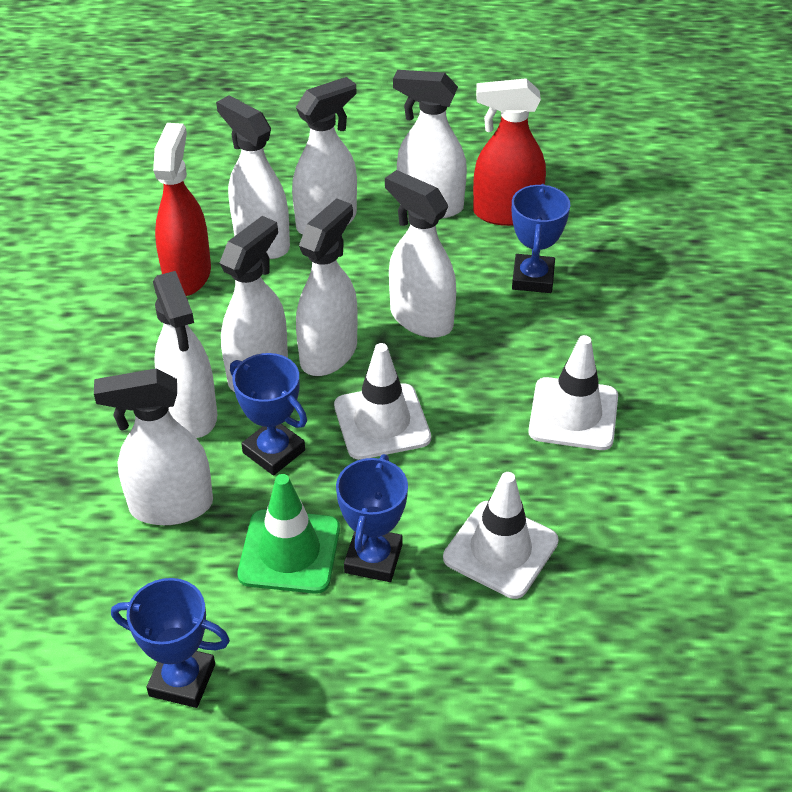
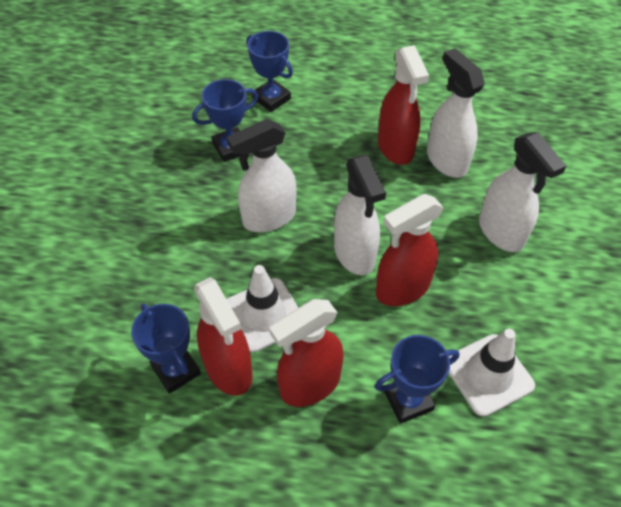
green traffic cone: 1 -> 0
red spray bottle: 2 -> 4
white spray bottle: 8 -> 4
white traffic cone: 3 -> 2

